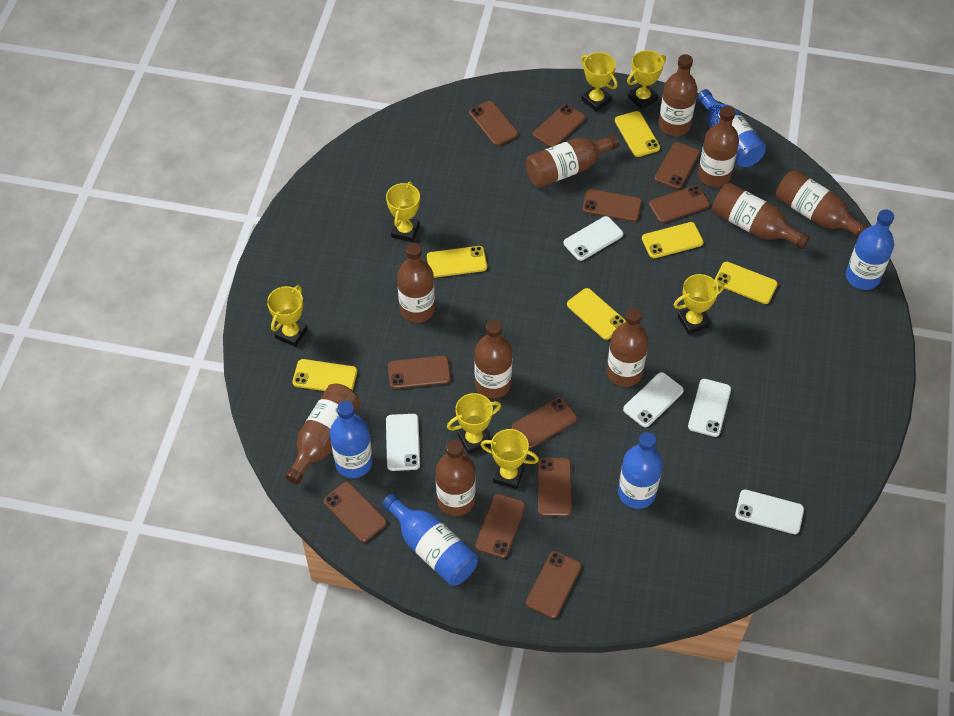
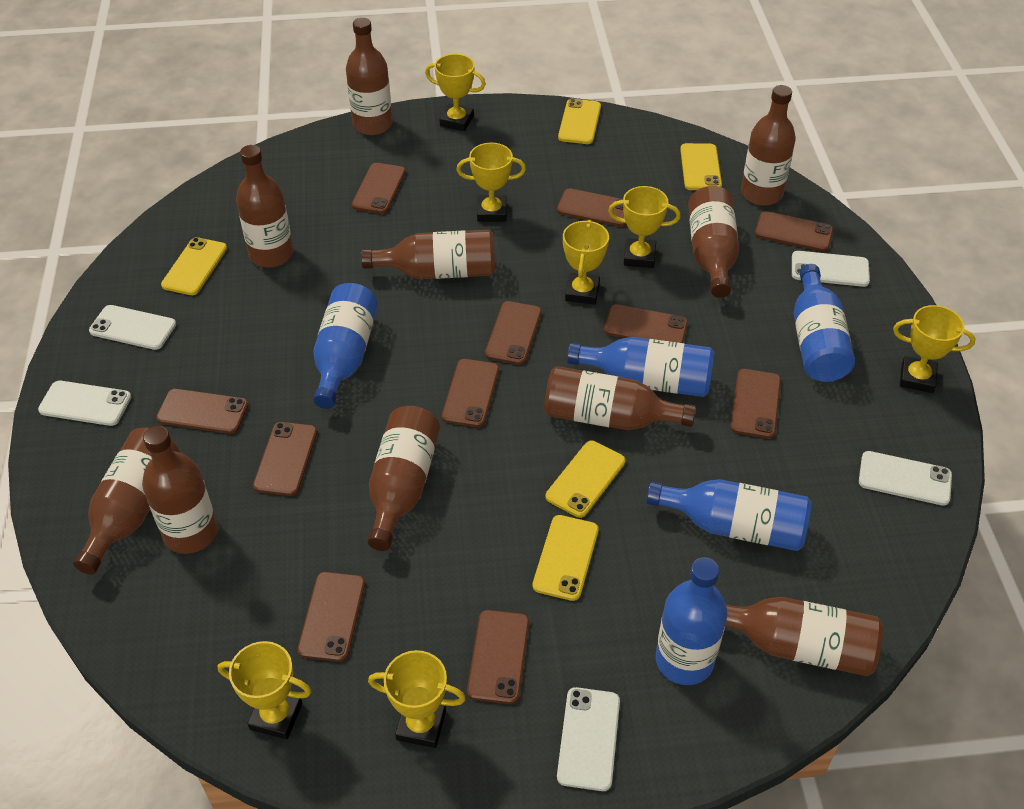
yellow phone: 6 -> 5

